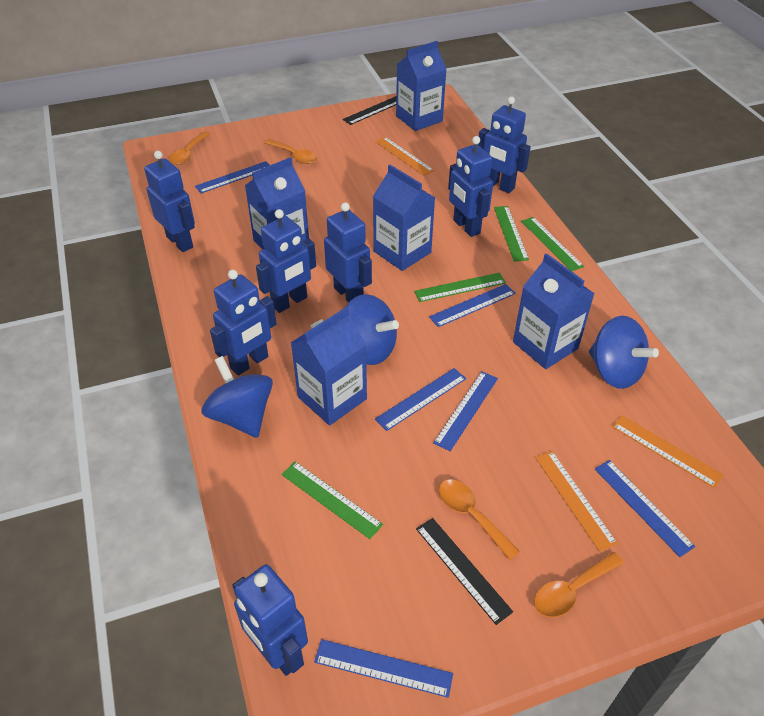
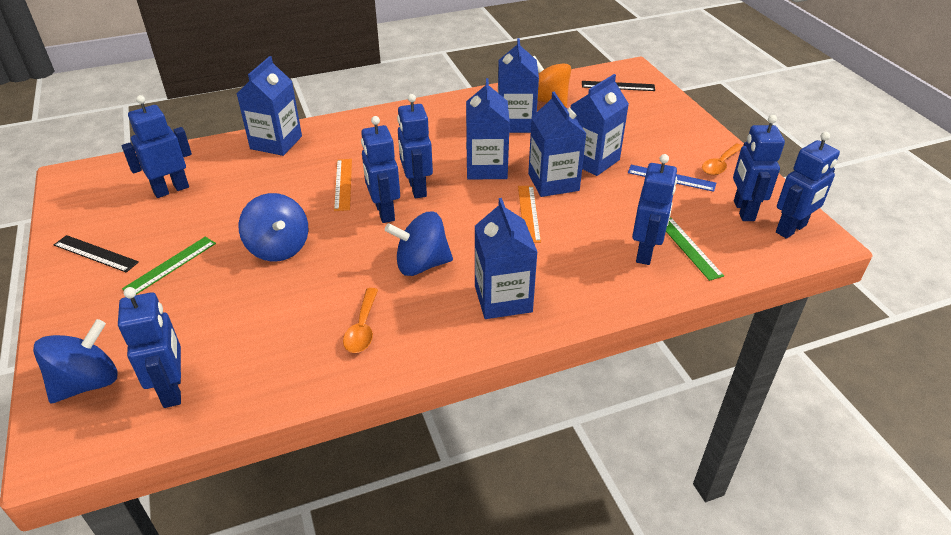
blue carton: 5 -> 6
blue ruler: 6 -> 1
green ruler: 4 -> 2
orange ruler: 3 -> 2
orange spinning top: 0 -> 1
orange spoon: 4 -> 2

